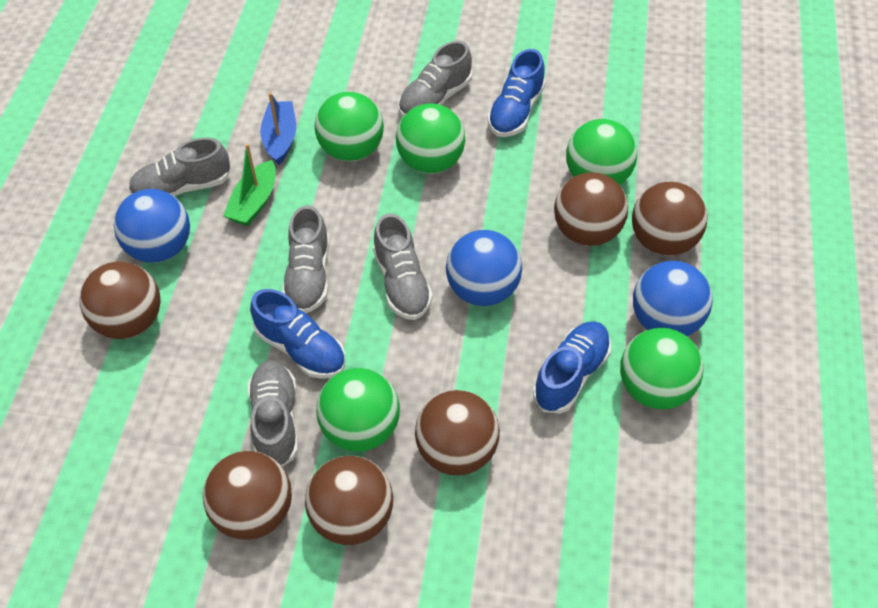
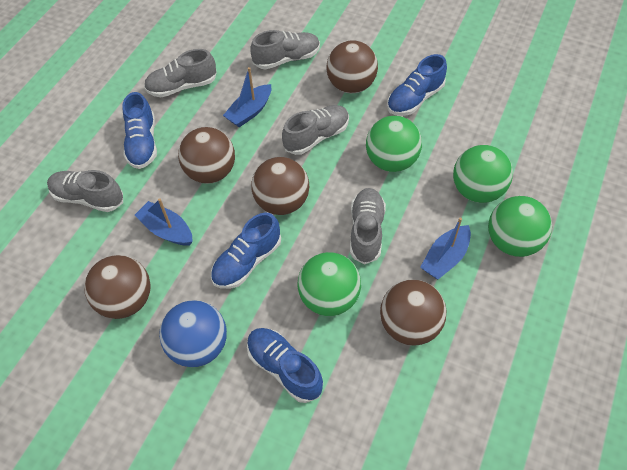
blue ball: 3 -> 1
blue boat: 1 -> 3
blue shoe: 3 -> 4
brown ball: 6 -> 5
green ball: 5 -> 4
green boat: 1 -> 0

